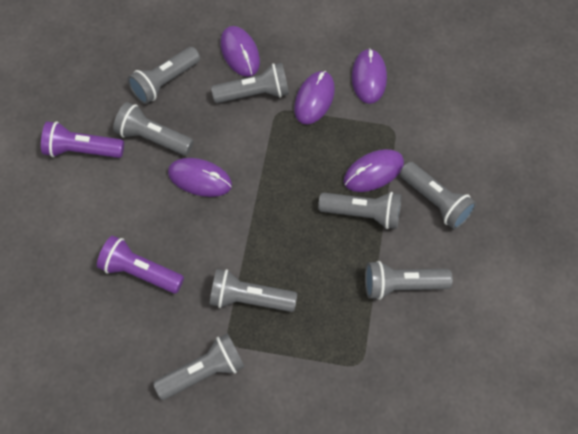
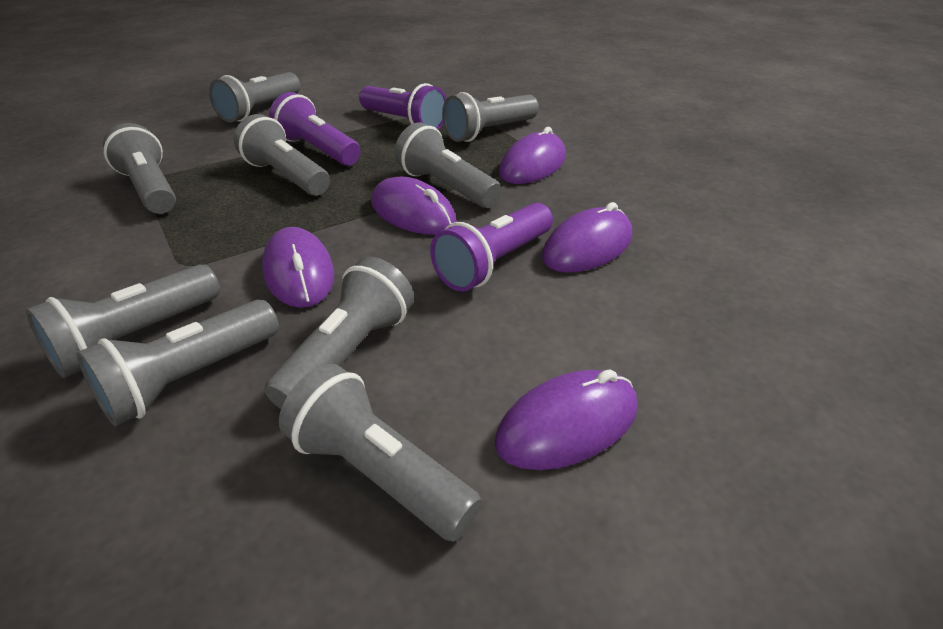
grey flashlight: 8 -> 9
purple flashlight: 2 -> 3

